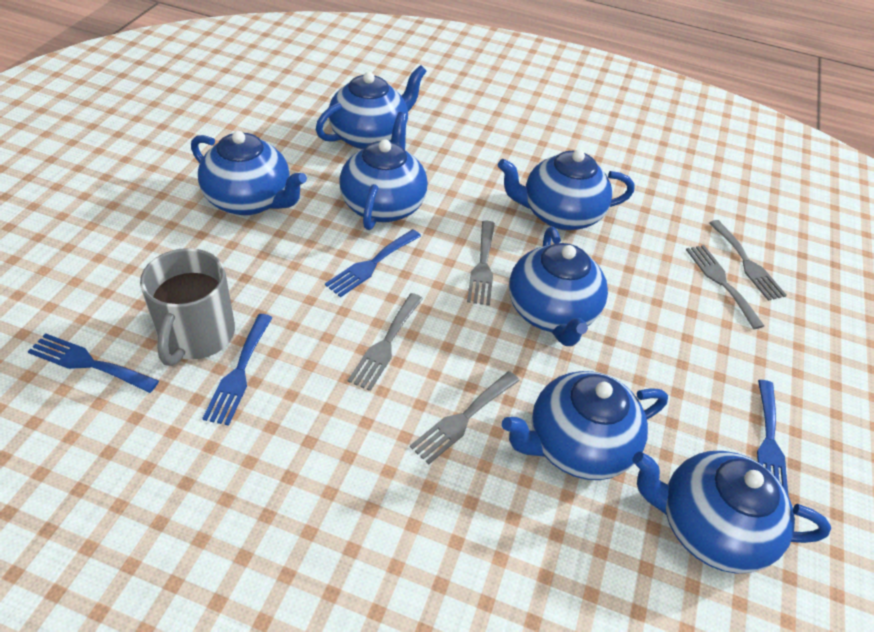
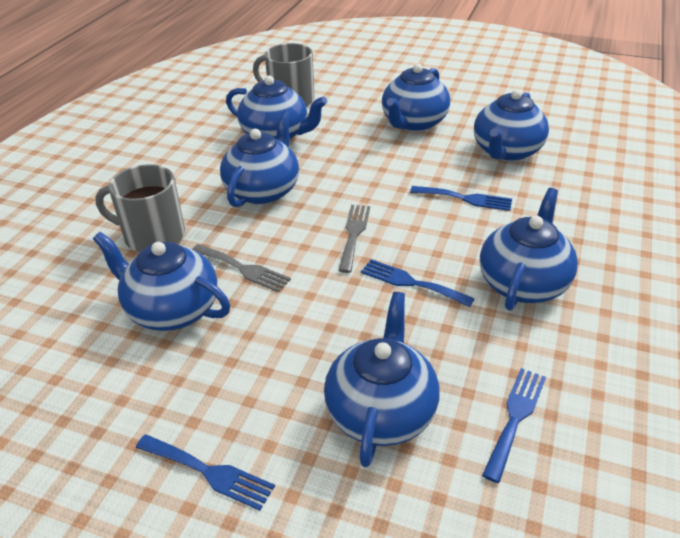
grey fork: 5 -> 2
grey mug: 1 -> 2

